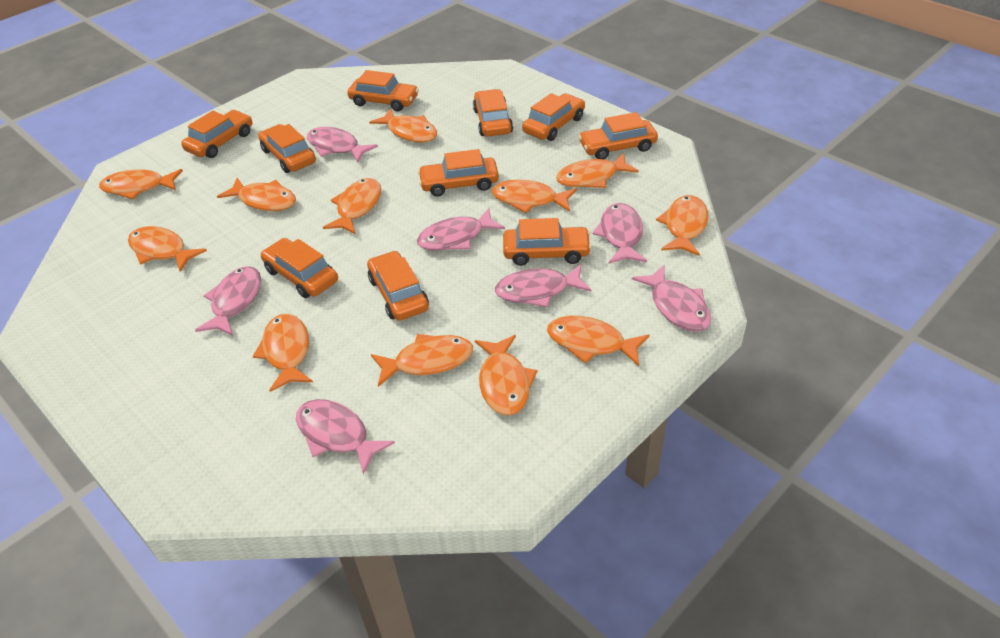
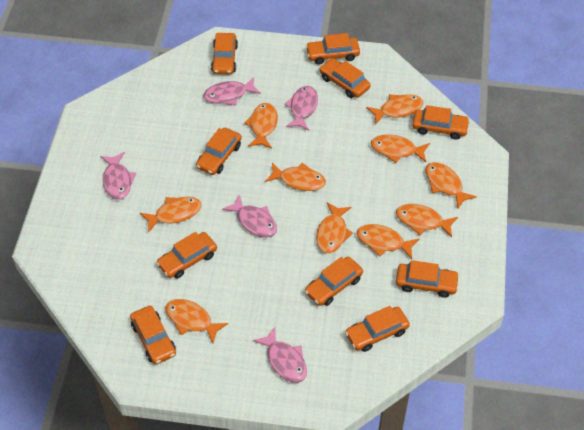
orange fish: 12 -> 10
pink fish: 7 -> 5

